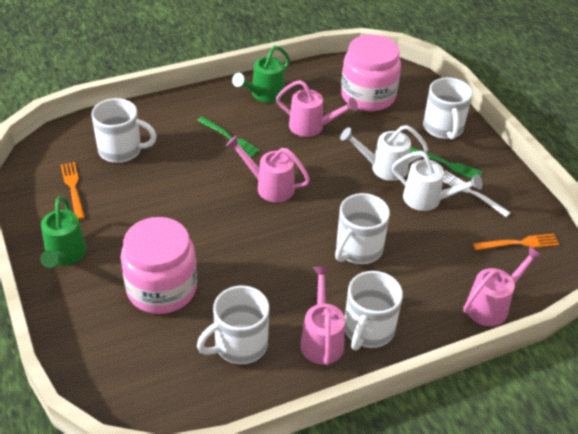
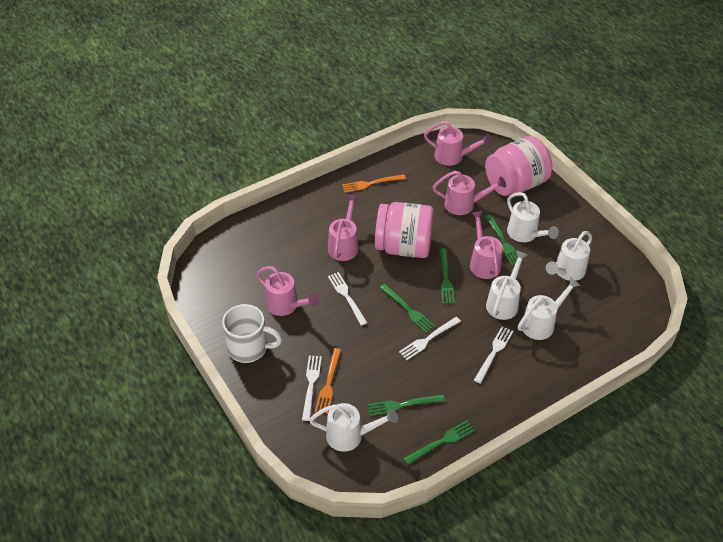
green fork: 2 -> 5
green watering can: 2 -> 0
pink watering can: 4 -> 5
white fork: 1 -> 4
white mug: 5 -> 1
white watering can: 2 -> 5

